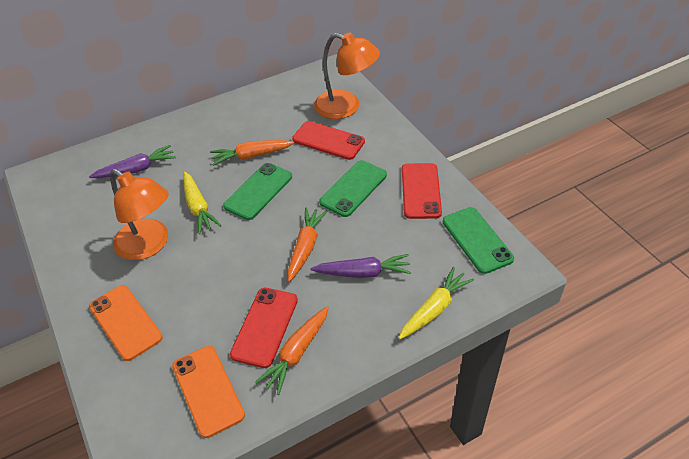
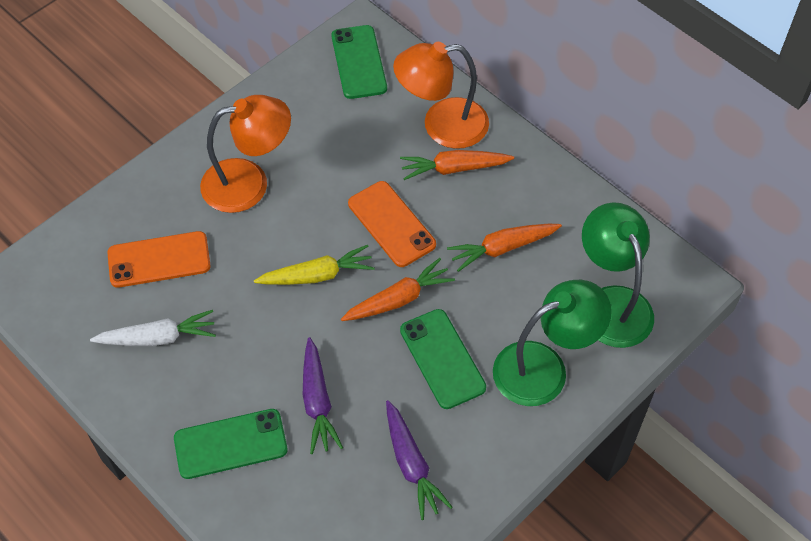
green lamp: 0 -> 2
red phone: 3 -> 0
white carrot: 0 -> 1
yellow carrot: 2 -> 1

